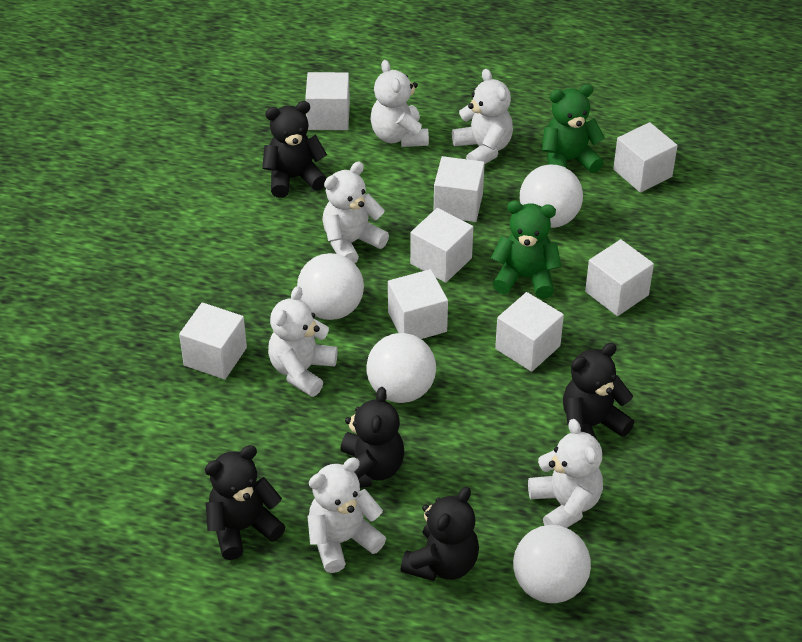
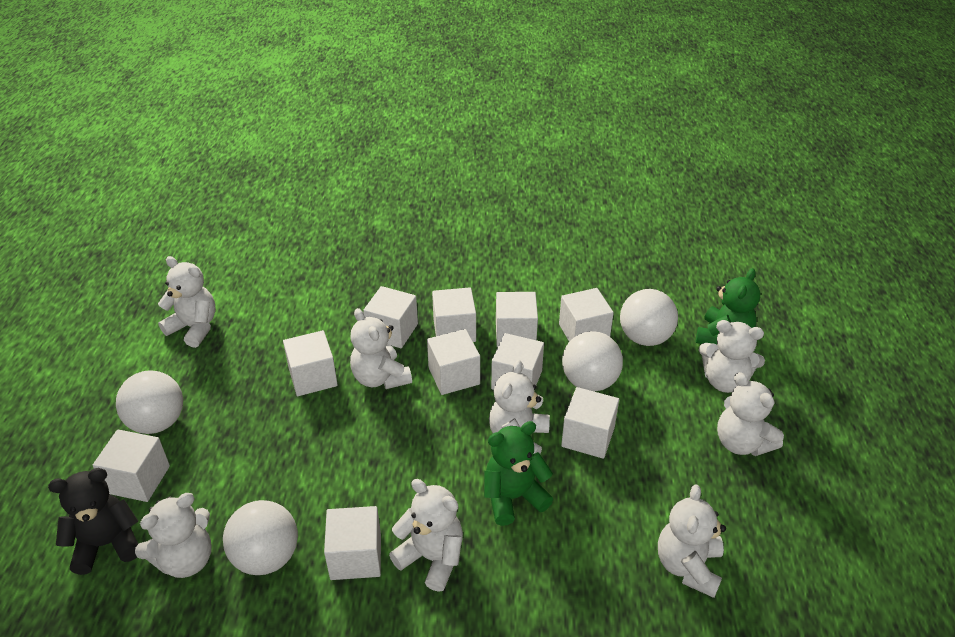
black teddy bear: 5 -> 1
white cube: 8 -> 10
white teddy bear: 6 -> 8

